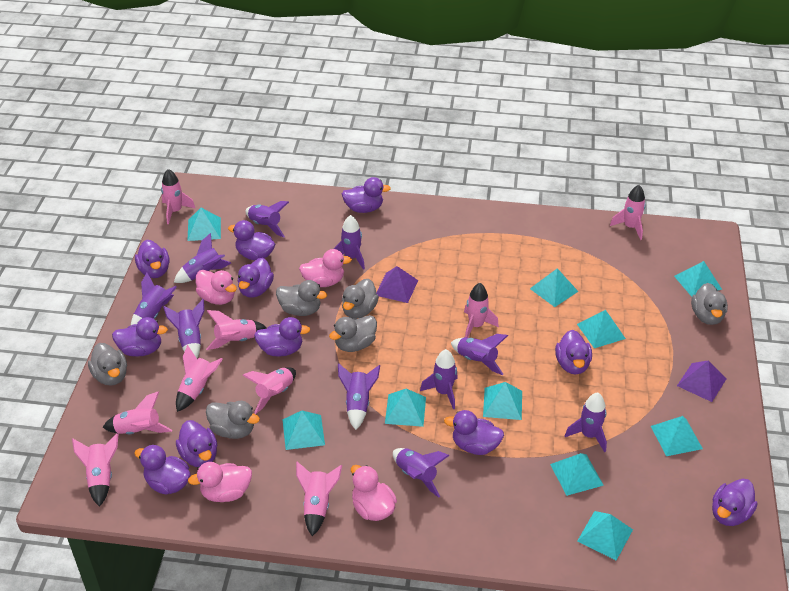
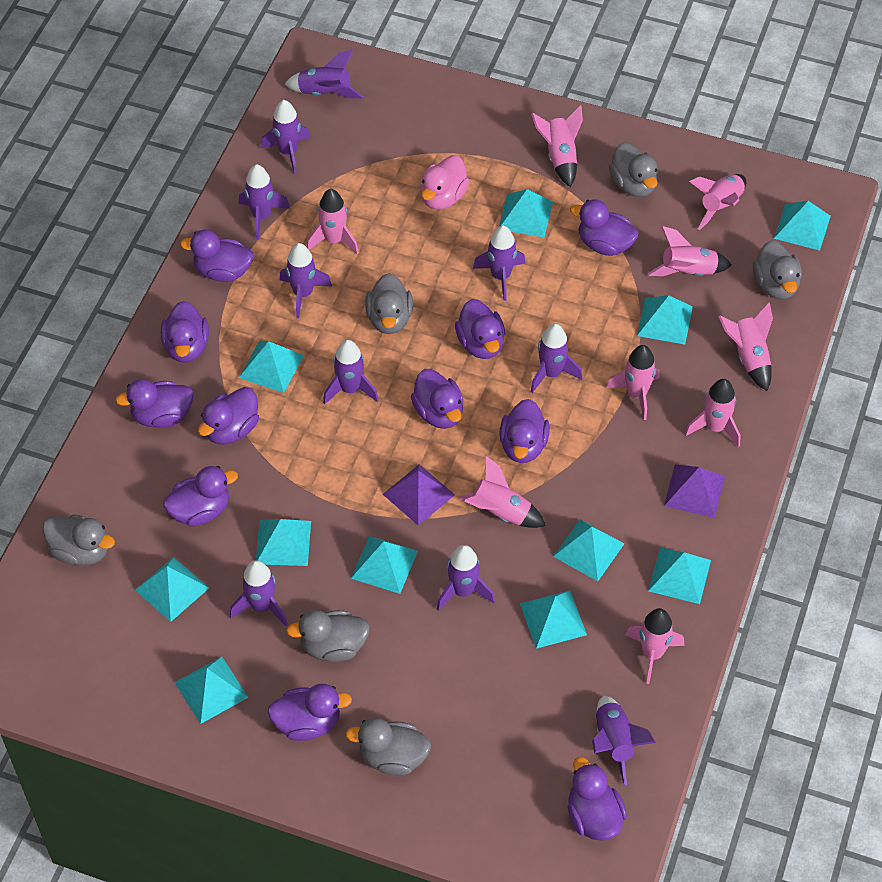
pink duck: 4 -> 1
turquoise pyramid: 10 -> 11

